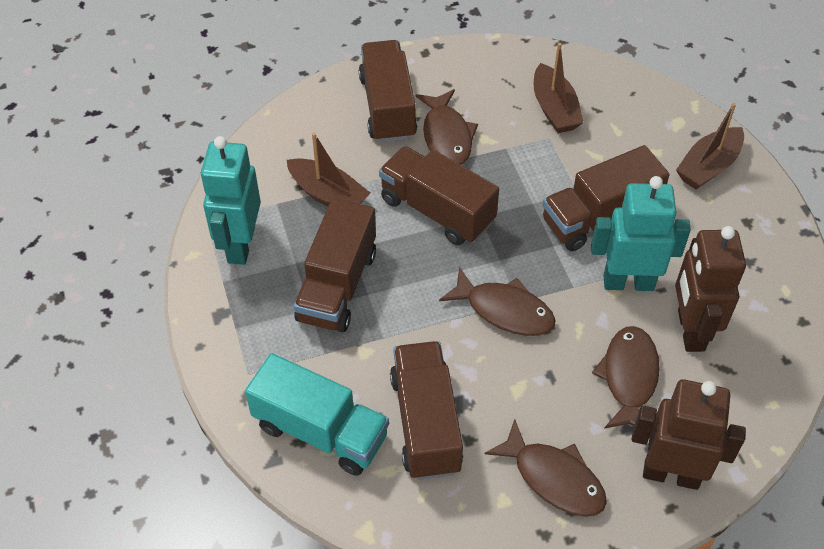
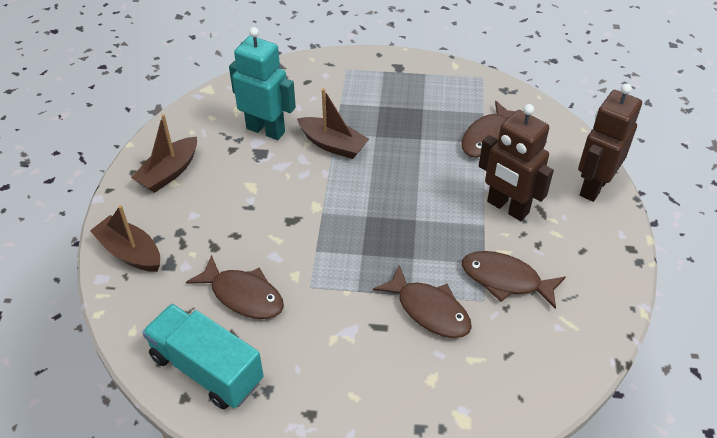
brown truck: 5 -> 0
turquoise robot: 2 -> 1

